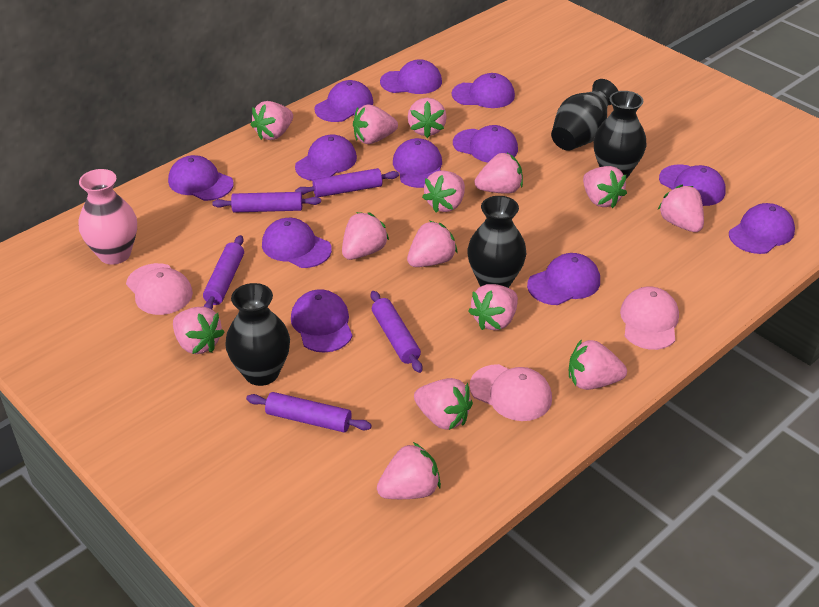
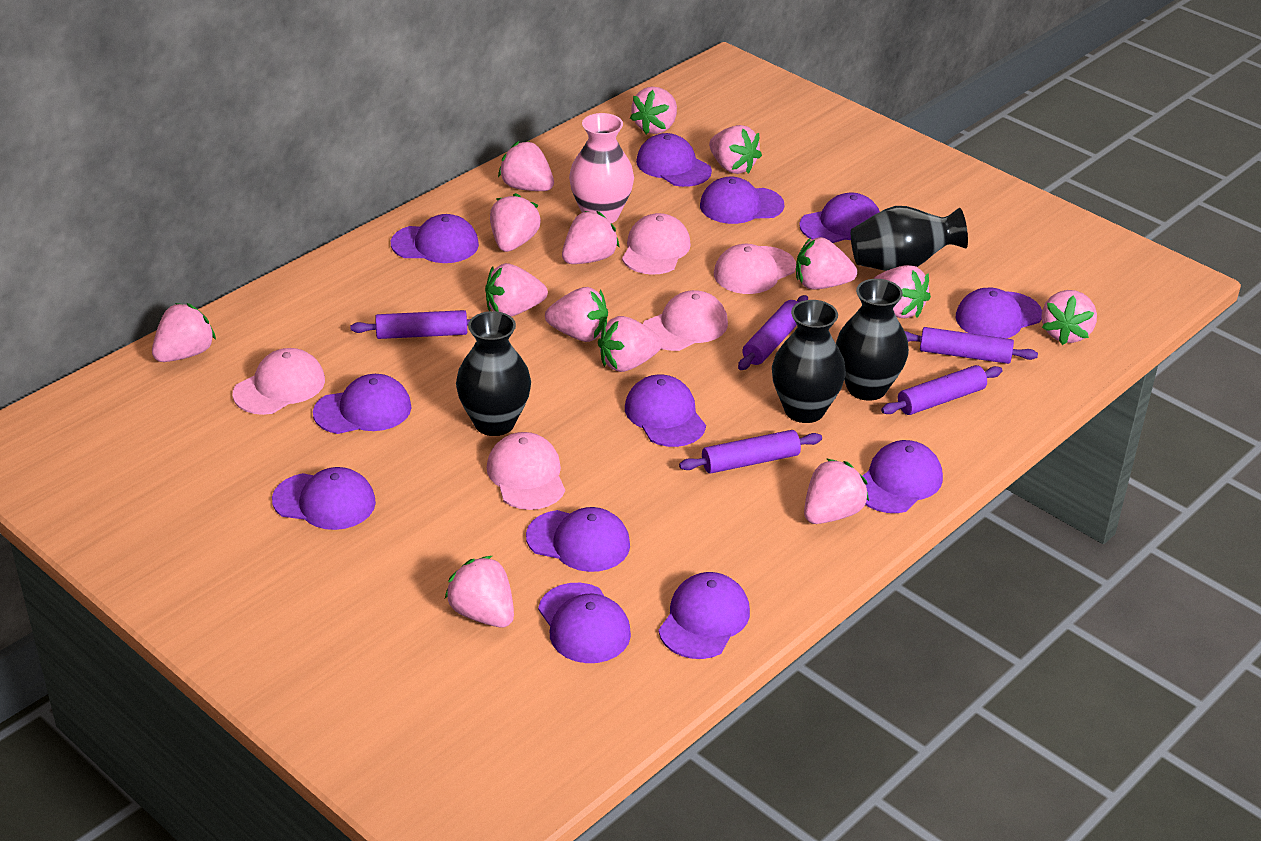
pink cap: 3 -> 5

